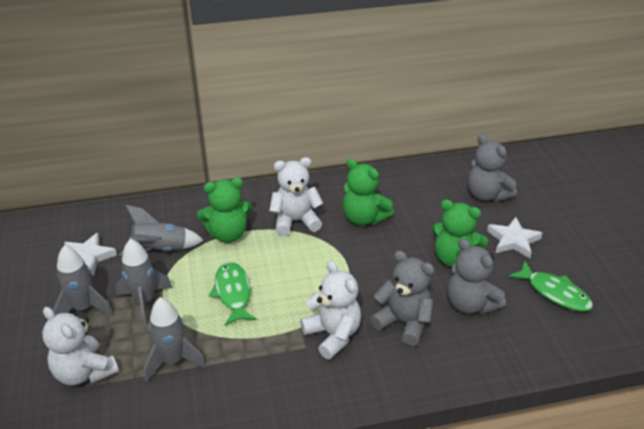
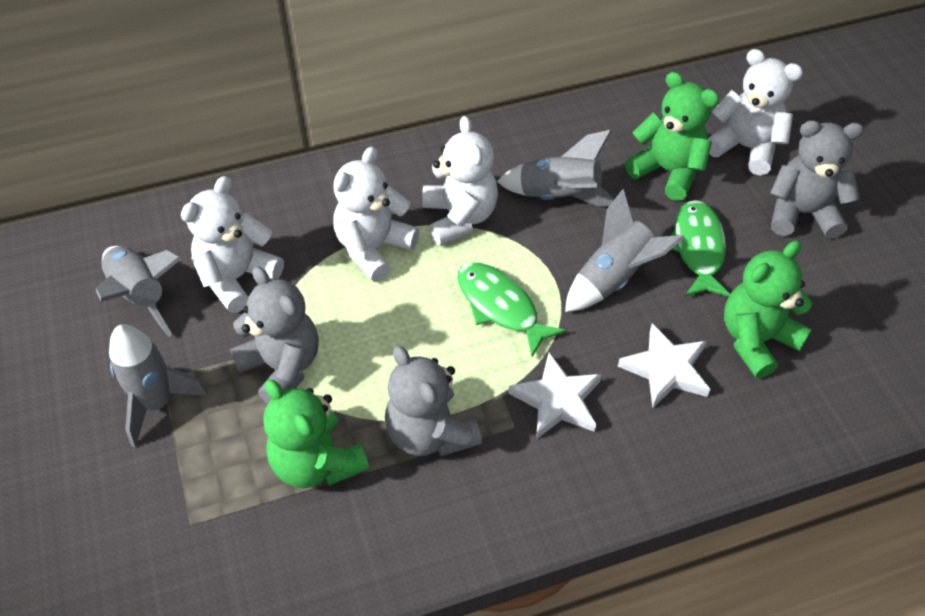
white teddy bear: 3 -> 4

